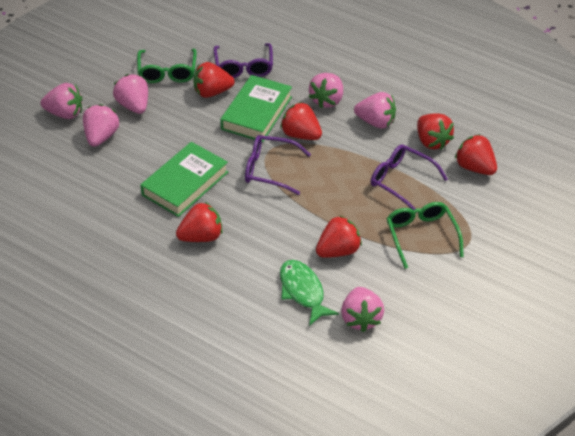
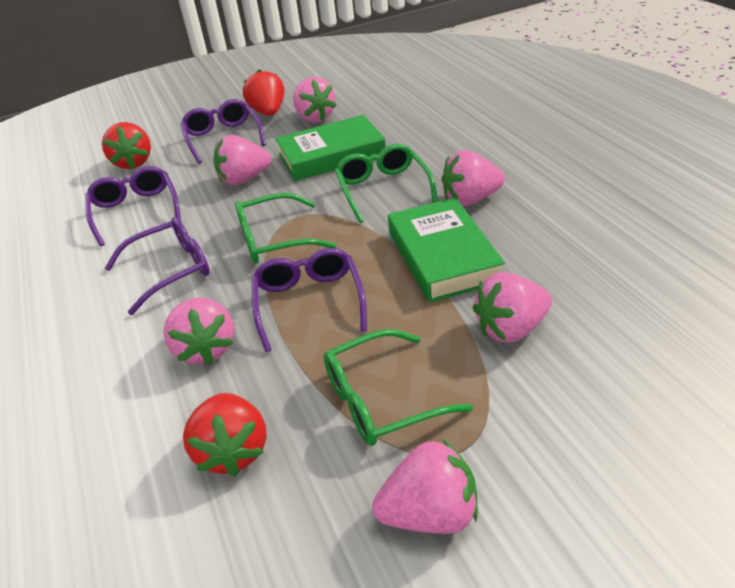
green fish: 1 -> 0
green glasses: 2 -> 3
purple glasses: 3 -> 4
red strawberry: 6 -> 3

